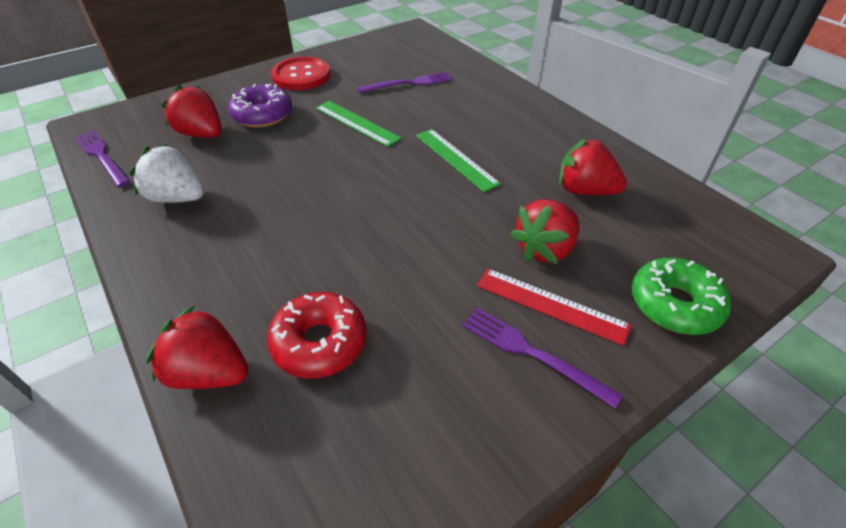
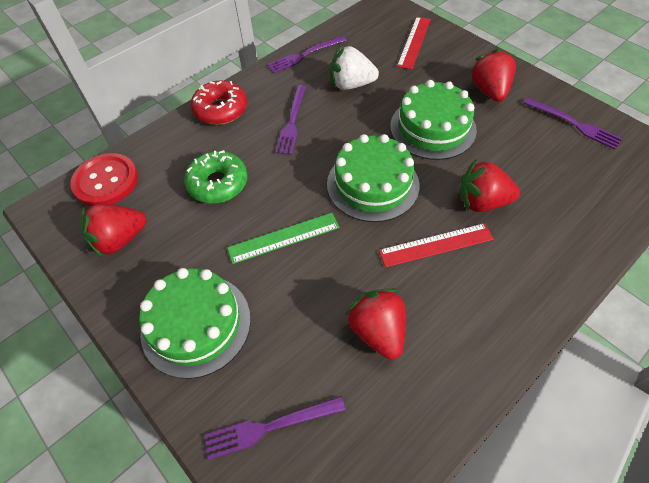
green cake: 0 -> 3
green ruler: 2 -> 1
purple donut: 1 -> 0
purple fork: 3 -> 4
red ruler: 1 -> 2

